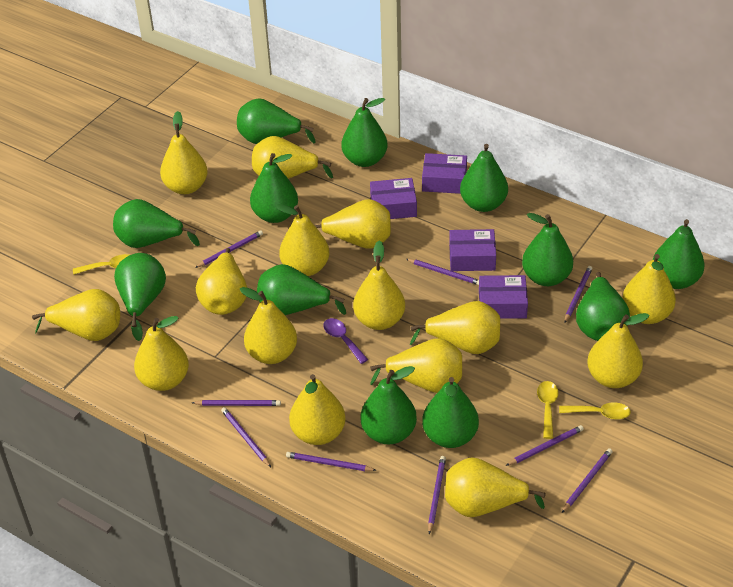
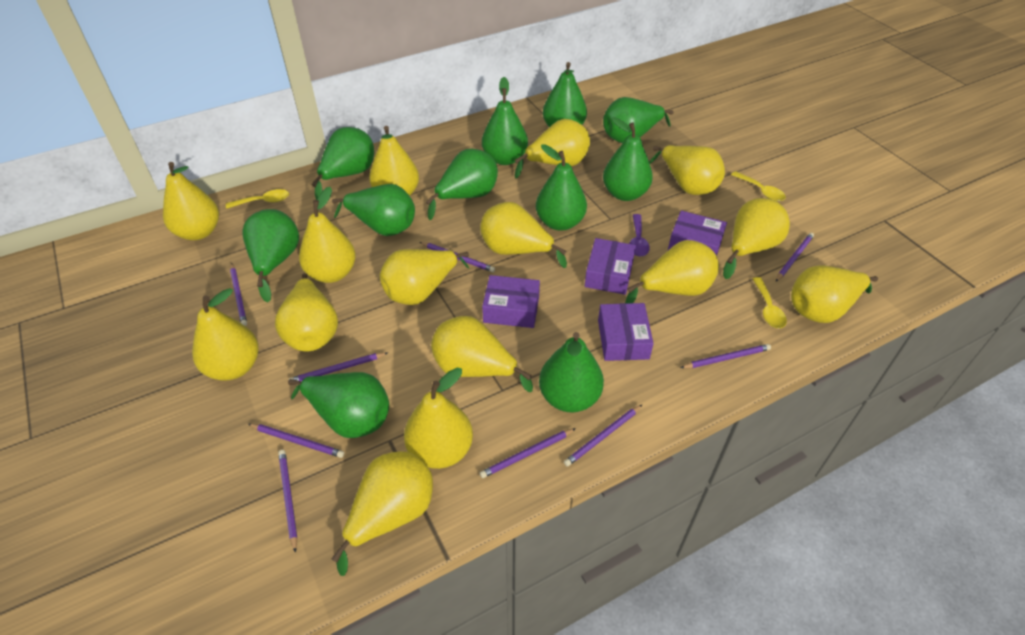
green pear: 12 -> 11

